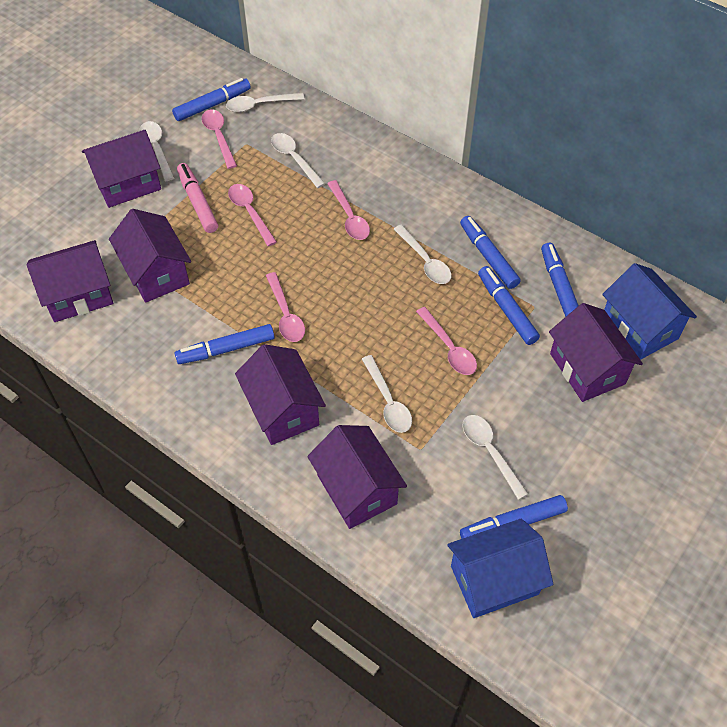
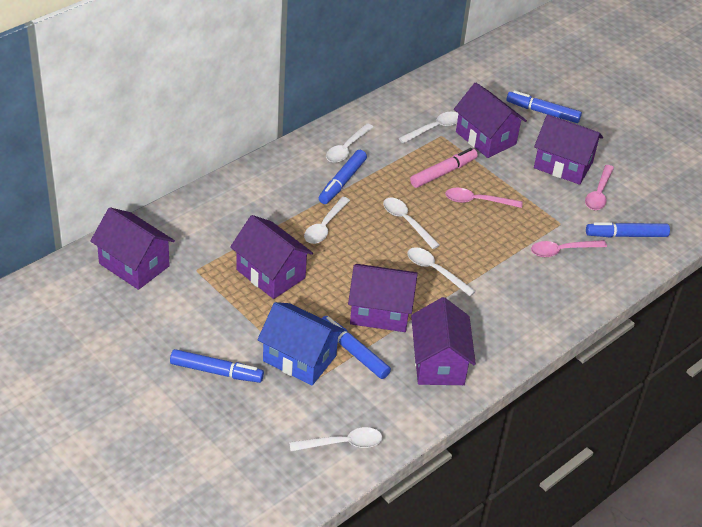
blue house: 2 -> 1
blue marker: 6 -> 5
pink spoon: 5 -> 3

